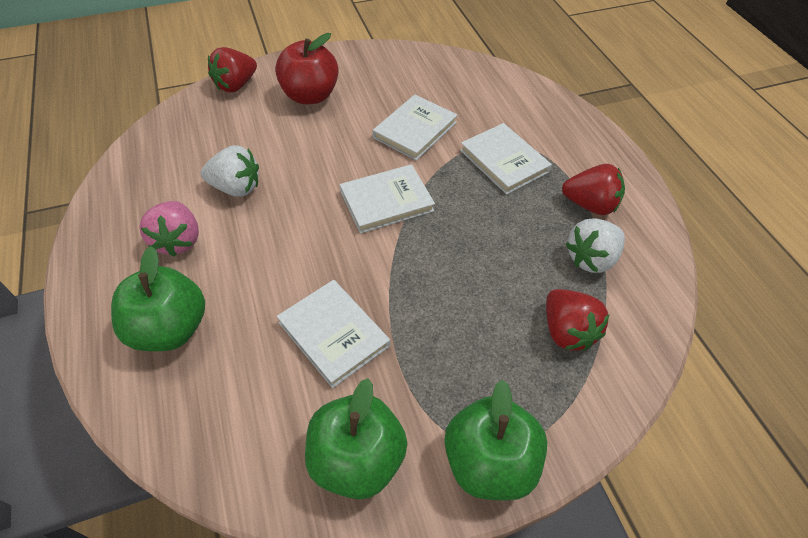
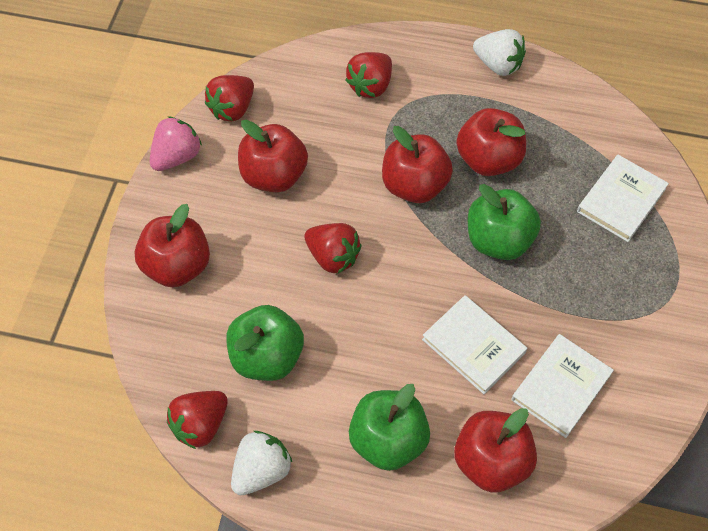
red apple: 1 -> 5
red strawberry: 3 -> 4
white book: 4 -> 3

